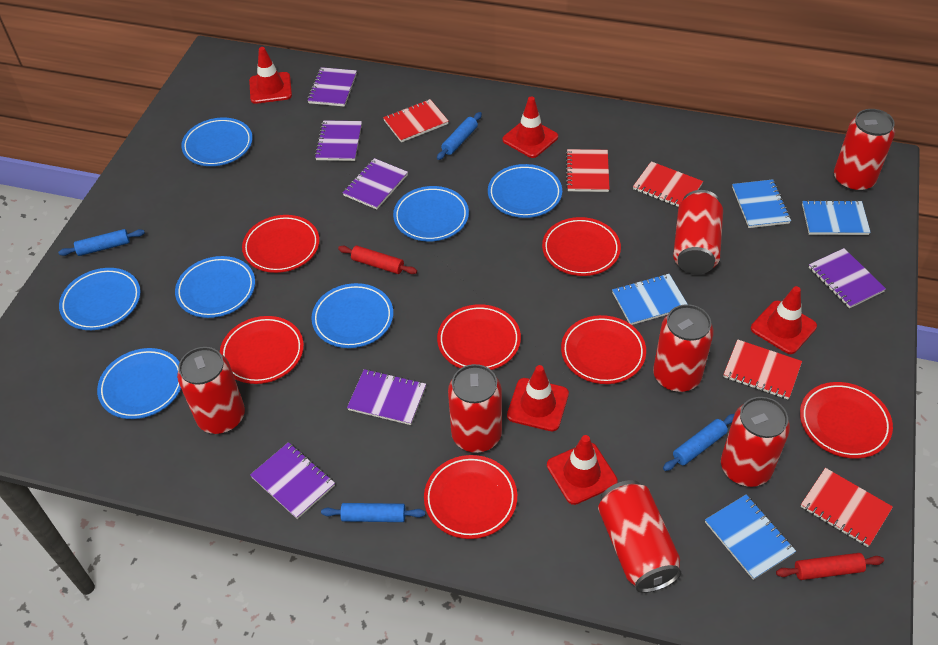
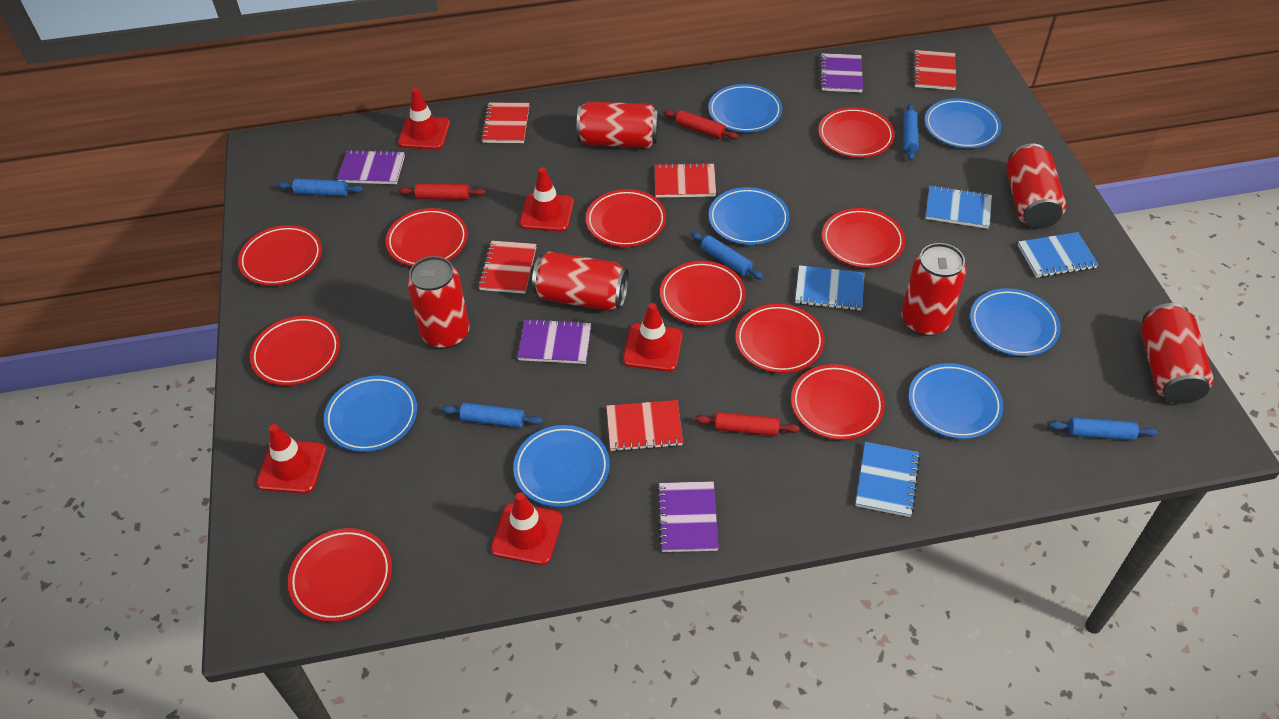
blue rolling pin: 4 -> 5
purple notebook: 6 -> 4
red can: 7 -> 6
red plate: 7 -> 10
red rolling pin: 2 -> 3

